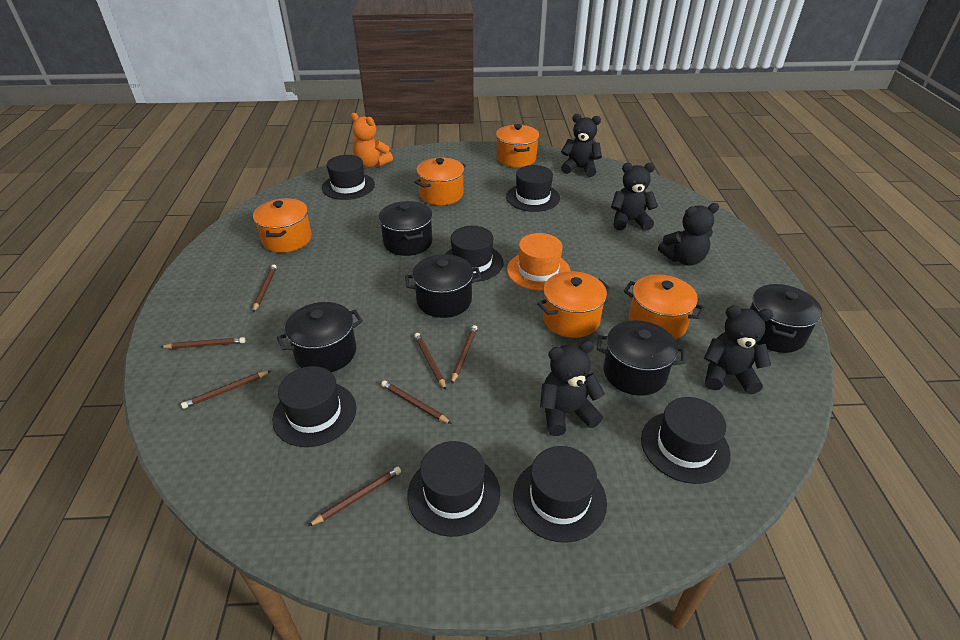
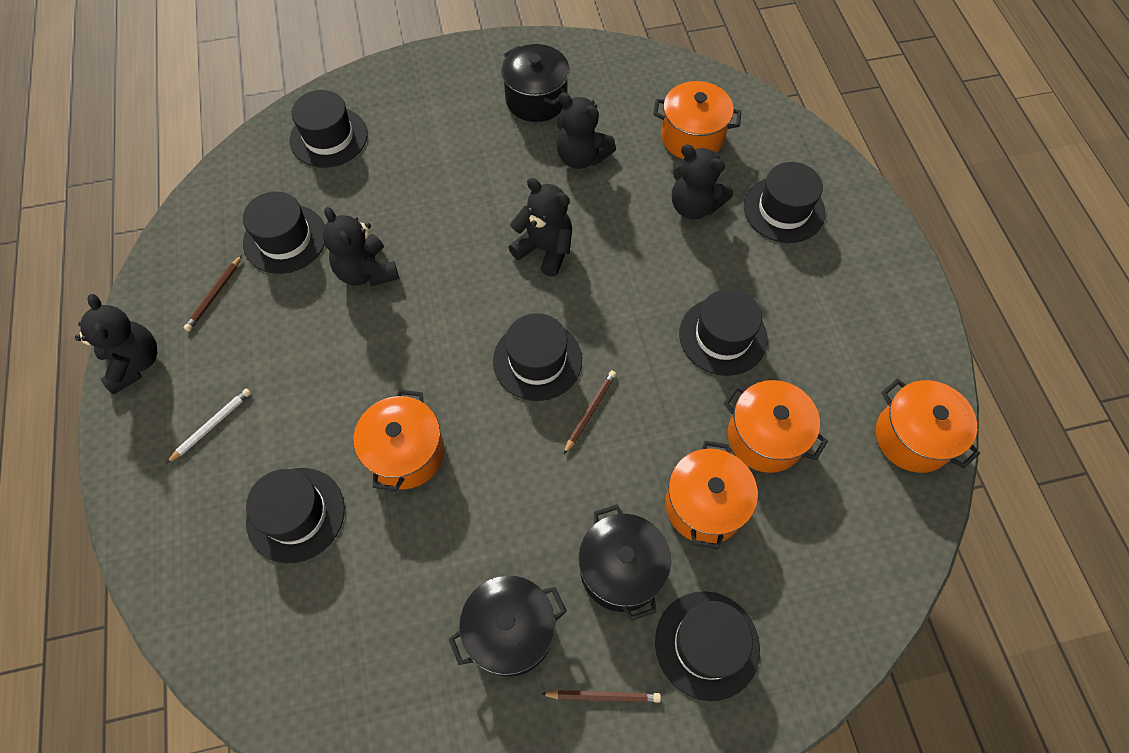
black pot: 5 -> 3
brown pencil: 7 -> 3
orange hat: 1 -> 0
orange teddy bear: 1 -> 0
white pencil: 0 -> 1

